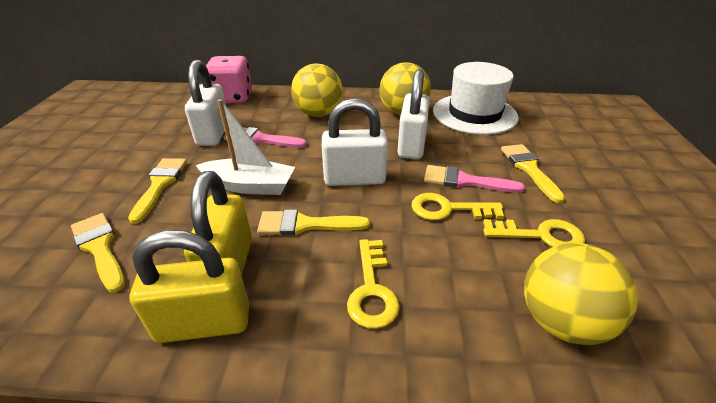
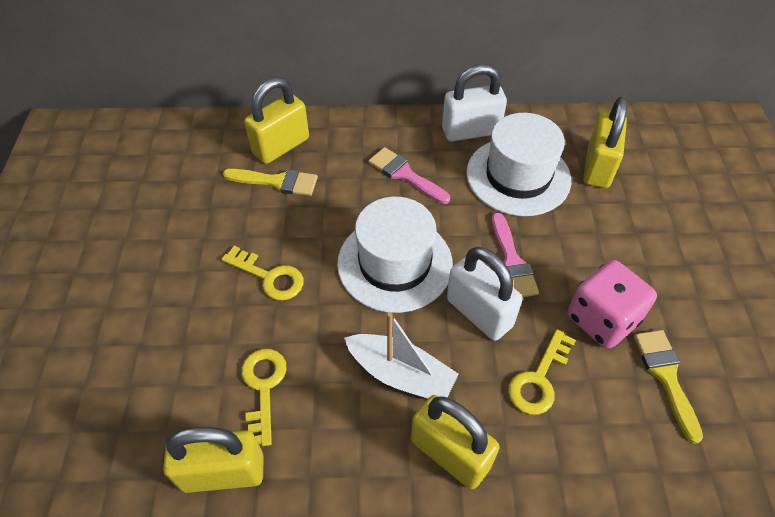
white hat: 1 -> 2
white padlock: 3 -> 2
yellow ball: 3 -> 0
yellow brush: 4 -> 2
yellow padlock: 2 -> 4

